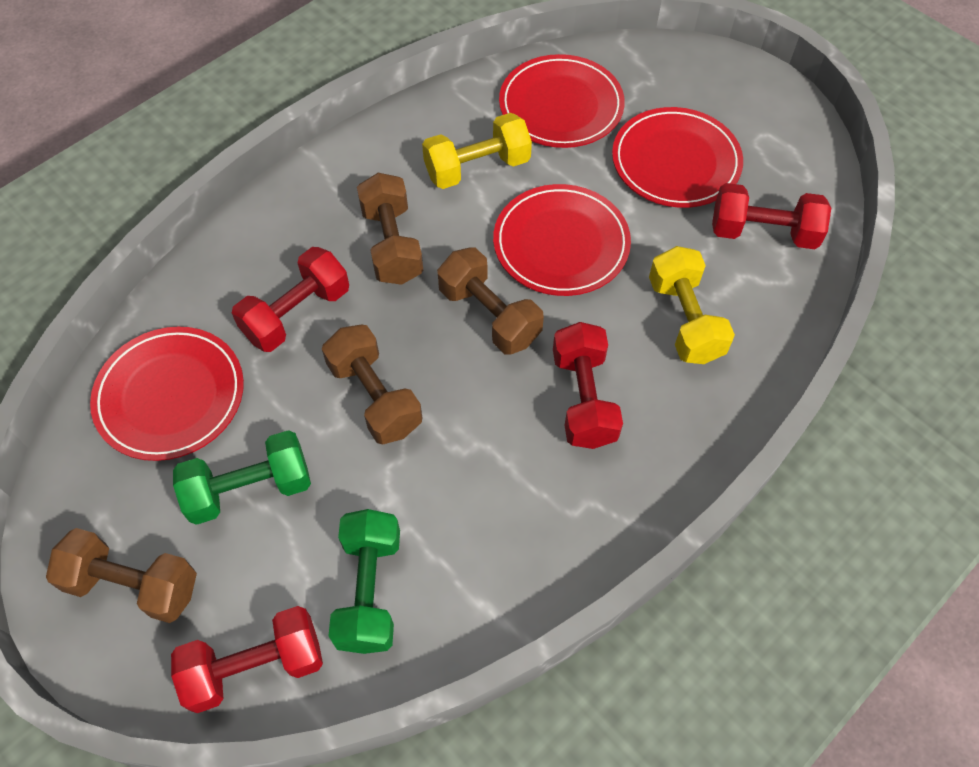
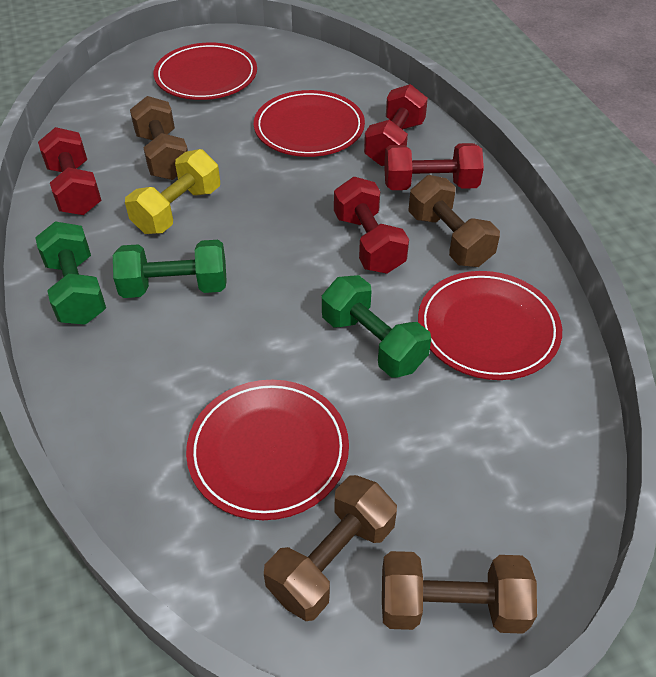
green dumbbell: 2 -> 3
yellow dumbbell: 2 -> 1

